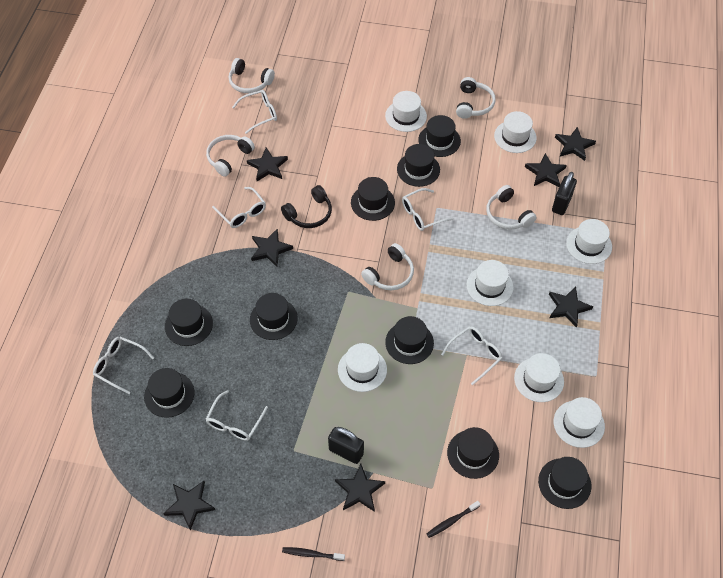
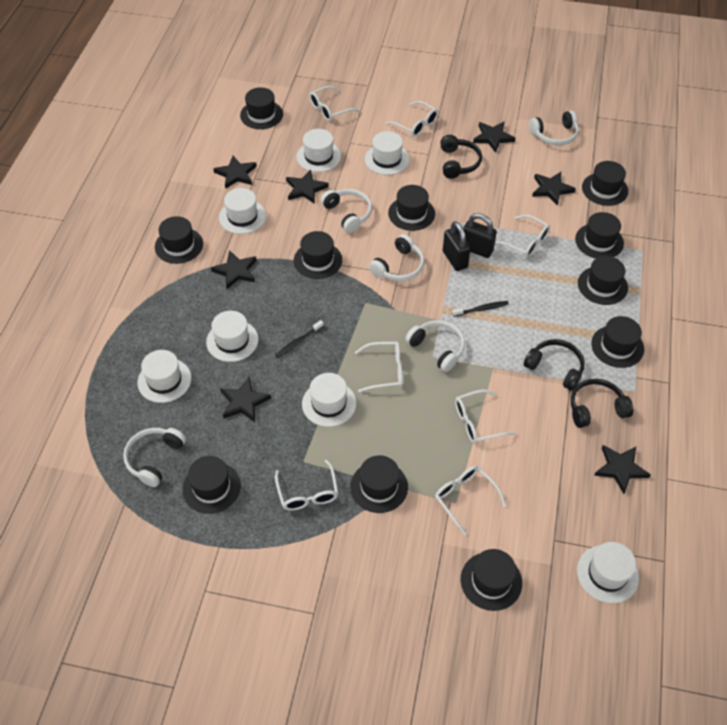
black hat: 9 -> 11
black headphones: 1 -> 3
white glasses: 6 -> 7

